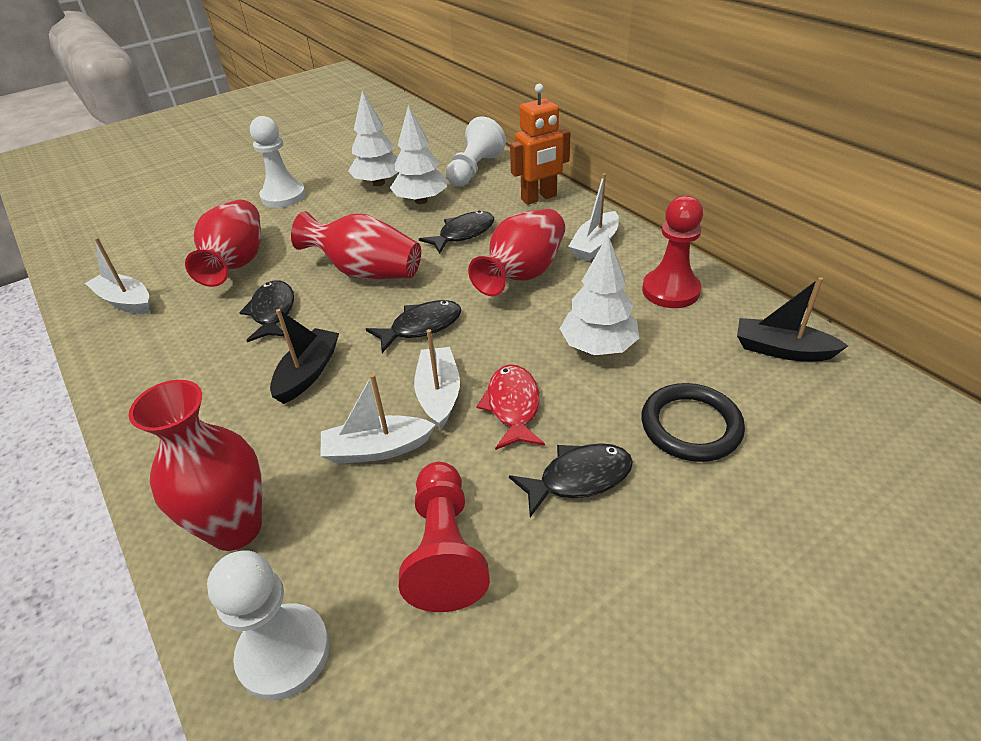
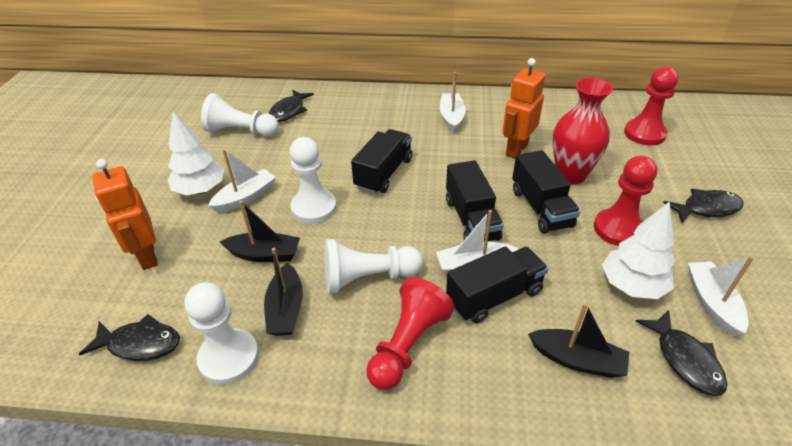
black boat: 2 -> 3
black ring: 1 -> 0
black truck: 0 -> 4
orange robot: 1 -> 2
red fish: 1 -> 0
red pawn: 2 -> 3
red vase: 4 -> 1
white pawn: 3 -> 4
white tree: 3 -> 2

